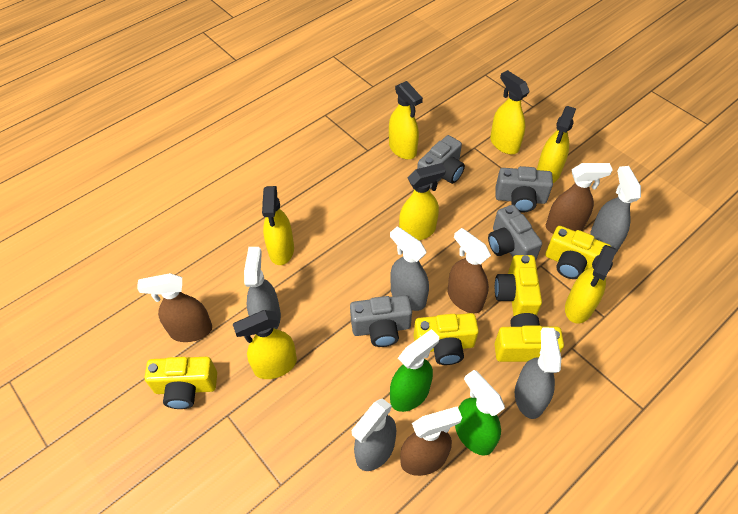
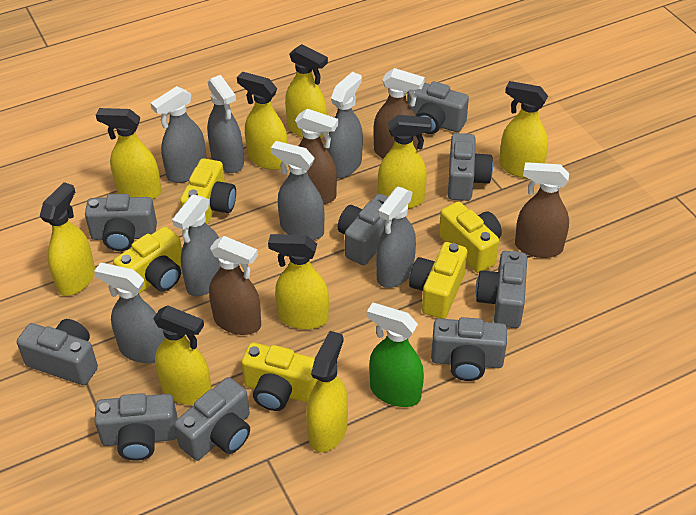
green spray bottle: 2 -> 1
grey camera: 4 -> 9
grey spray bottle: 5 -> 7
yellow spray bottle: 7 -> 9

